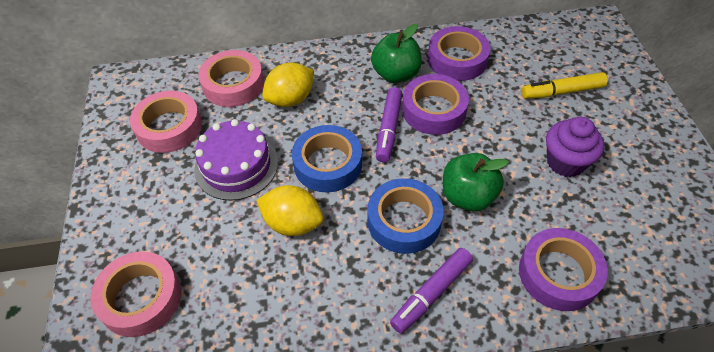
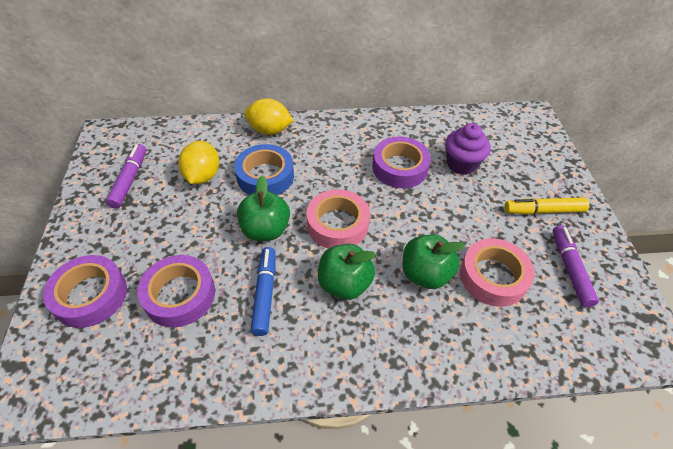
blue marker: 0 -> 1
blue tape: 2 -> 1
green apple: 2 -> 3
pink tape: 3 -> 2
purple cake: 1 -> 0

